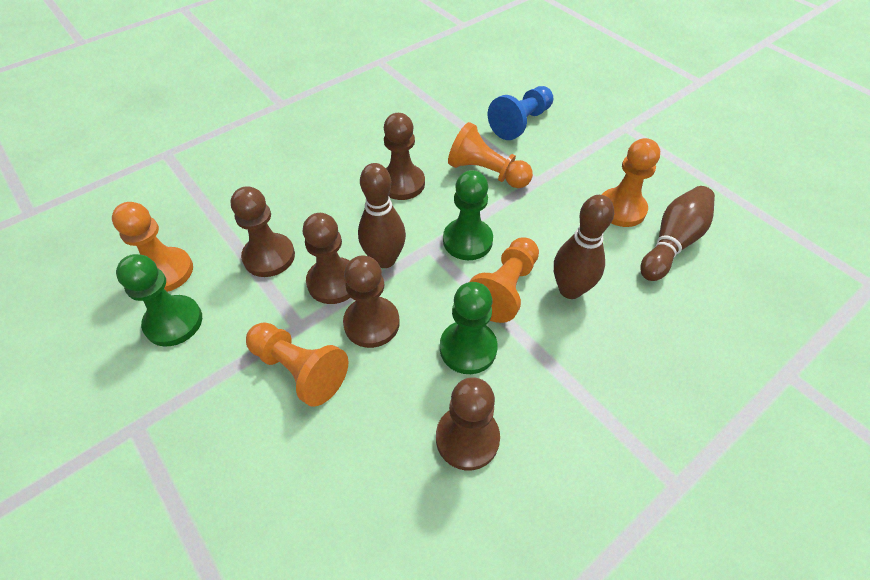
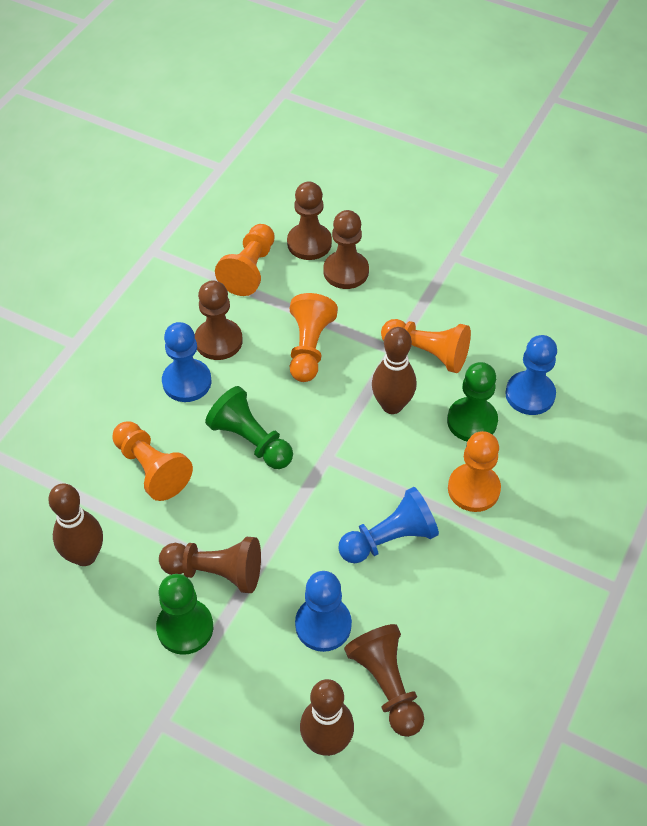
blue pawn: 1 -> 4

